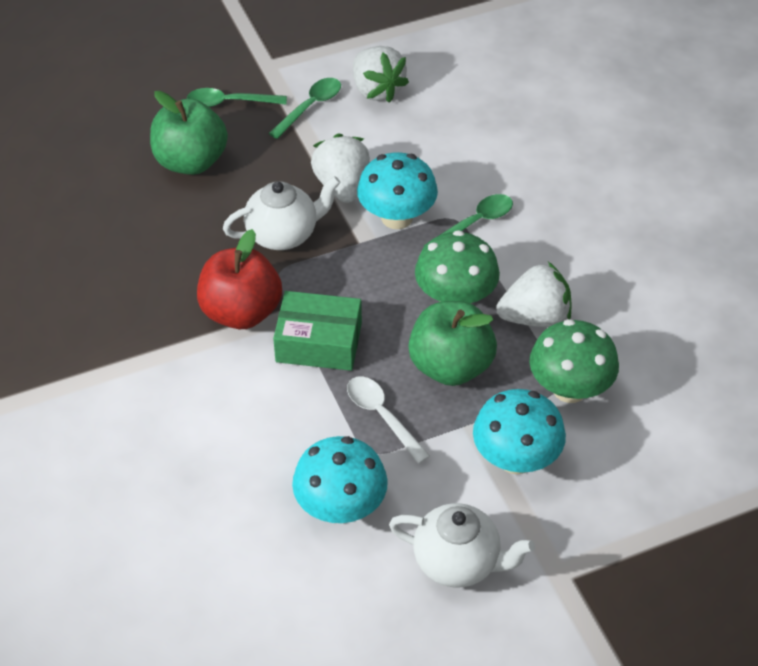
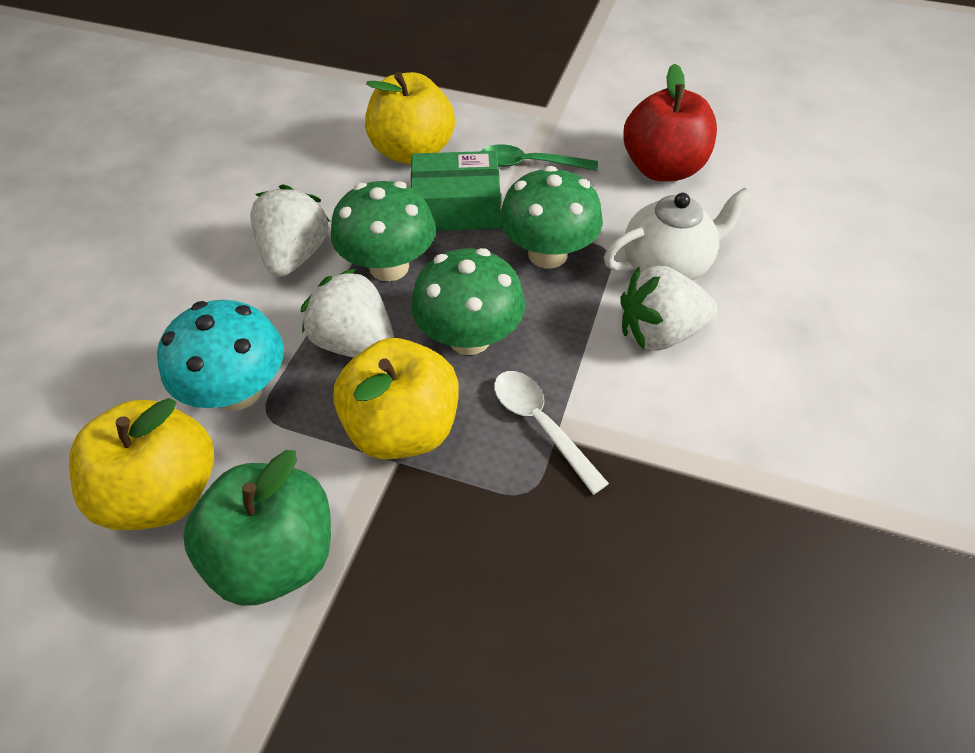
green apple: 2 -> 1
green mushroom: 2 -> 3
green spoon: 3 -> 1
turquoise mushroom: 3 -> 1
white teapot: 2 -> 1
yellow apple: 0 -> 3

